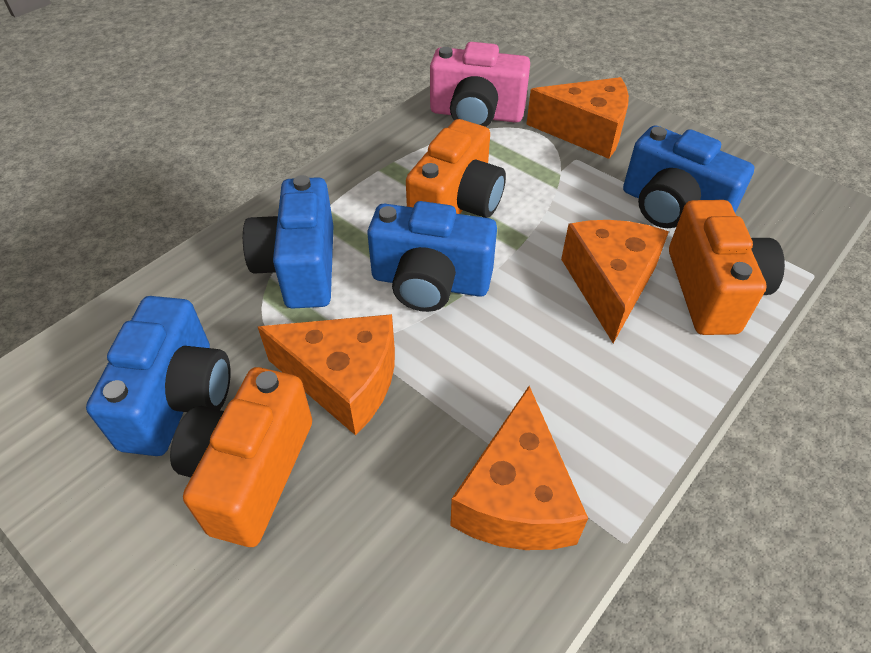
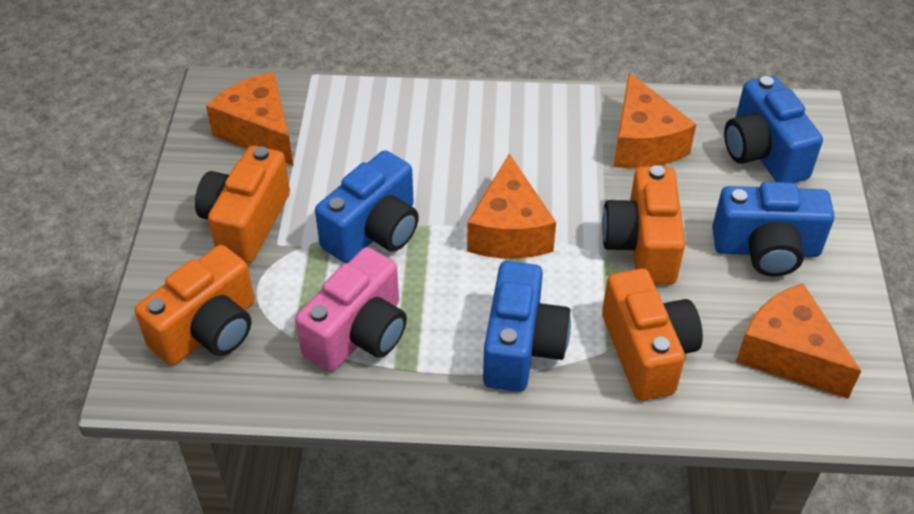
orange camera: 3 -> 4

